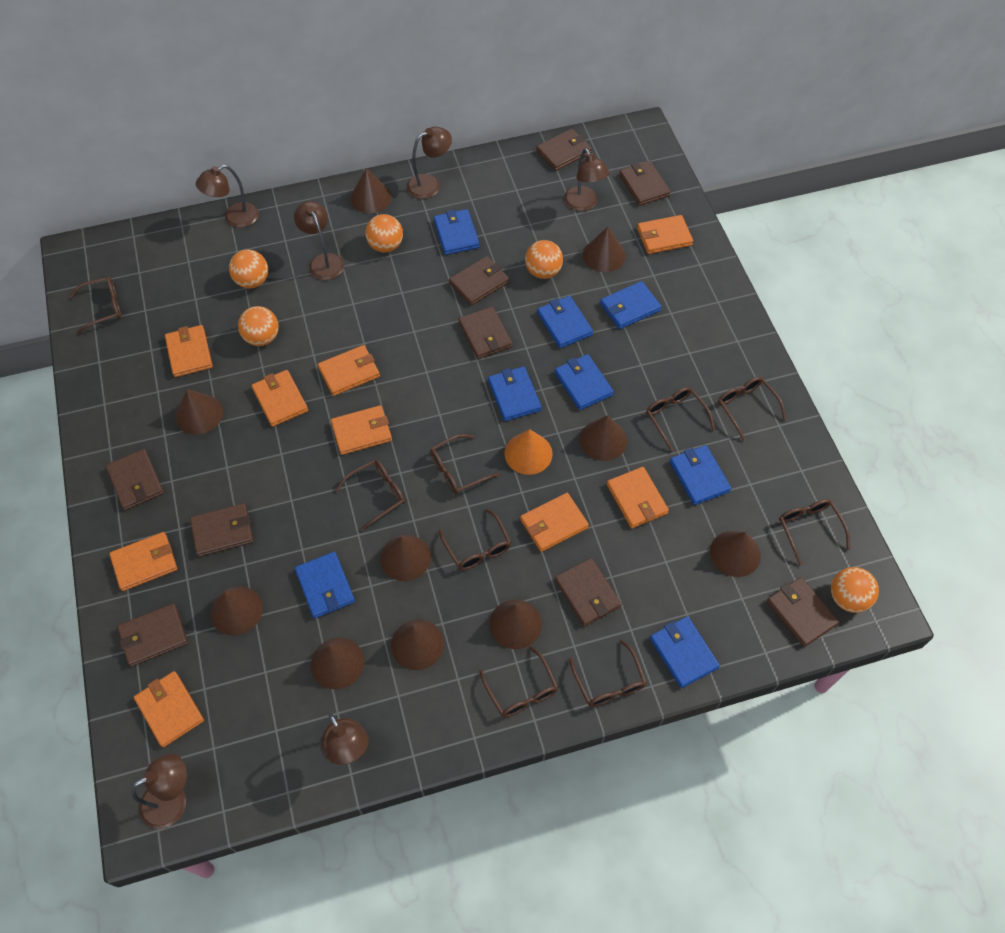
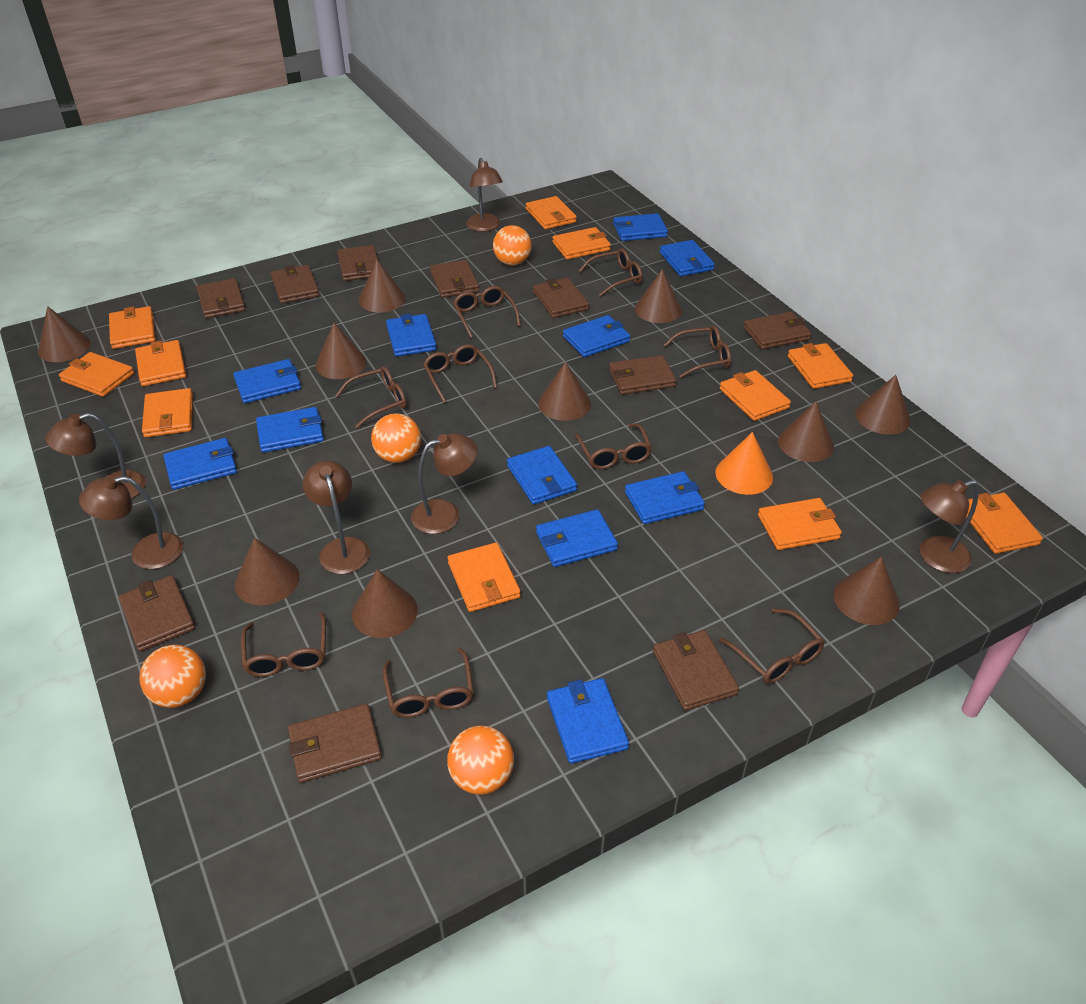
blue wallet: 8 -> 11
brown wallet: 9 -> 10
orange ball: 5 -> 4
orange wallet: 9 -> 11

